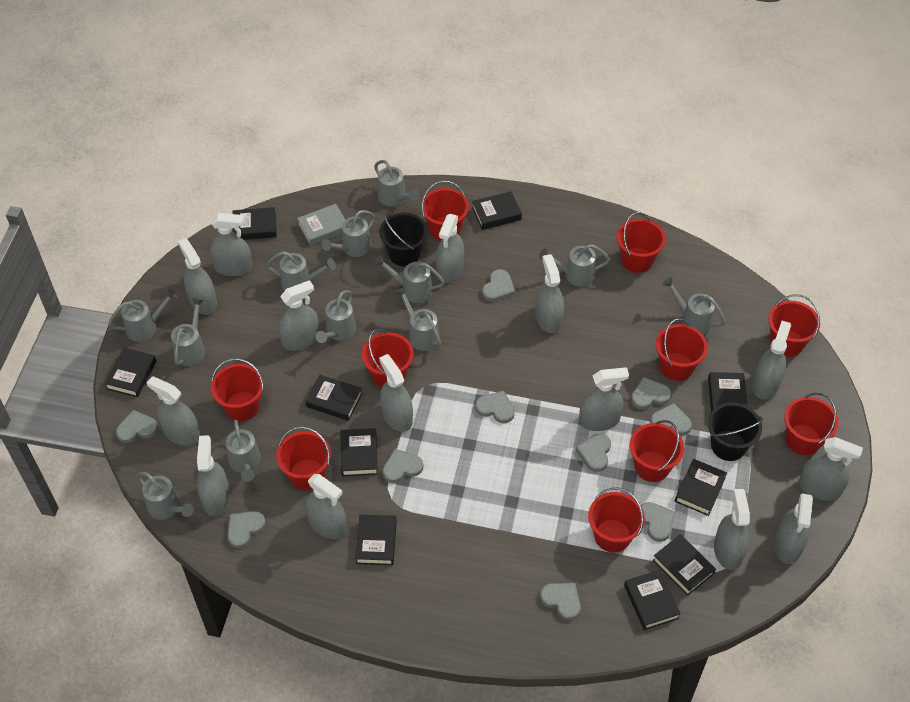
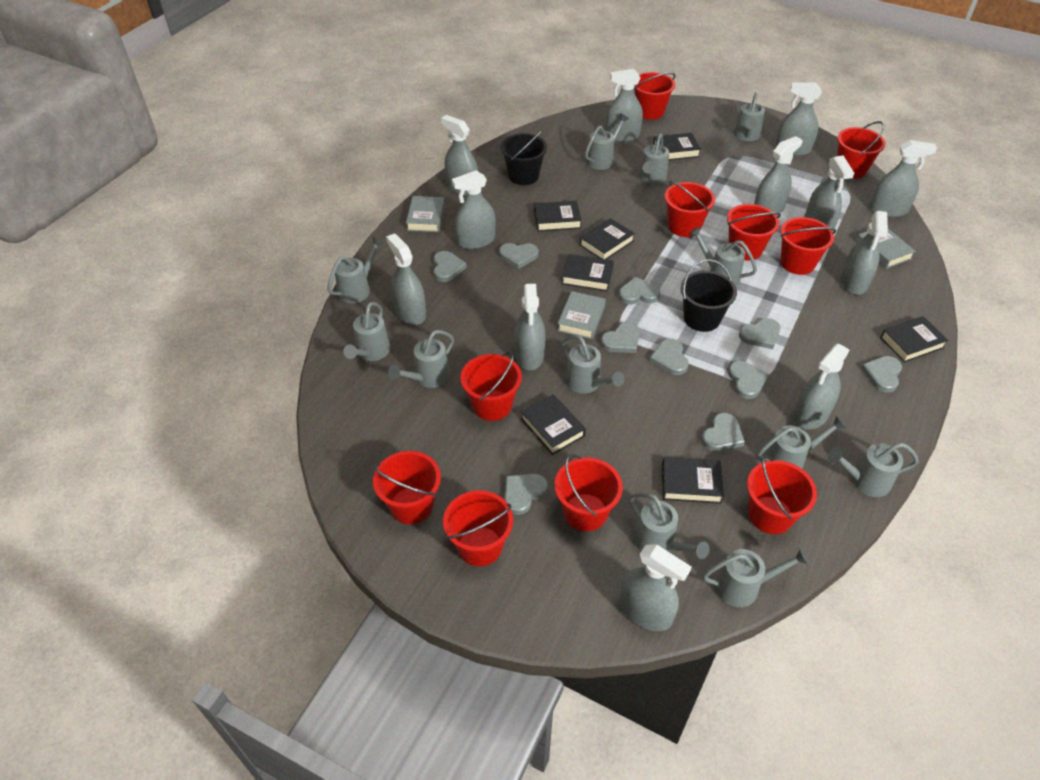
black book: 10 -> 7
grey book: 1 -> 3
grey spray bottle: 14 -> 12

